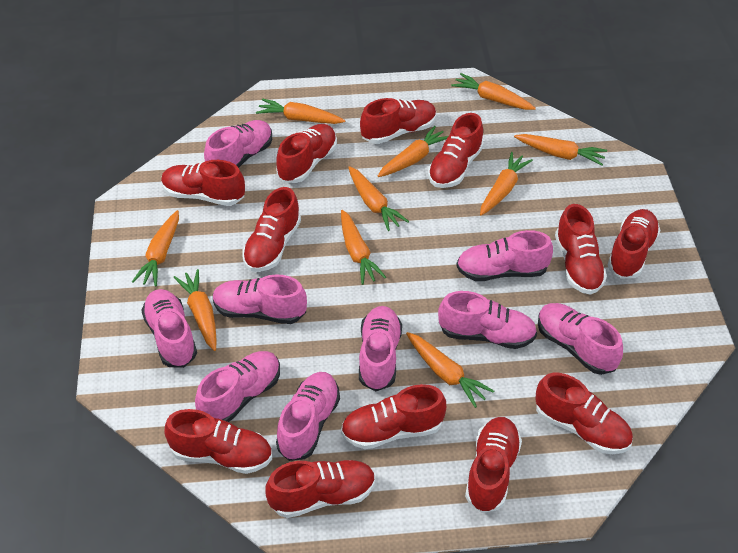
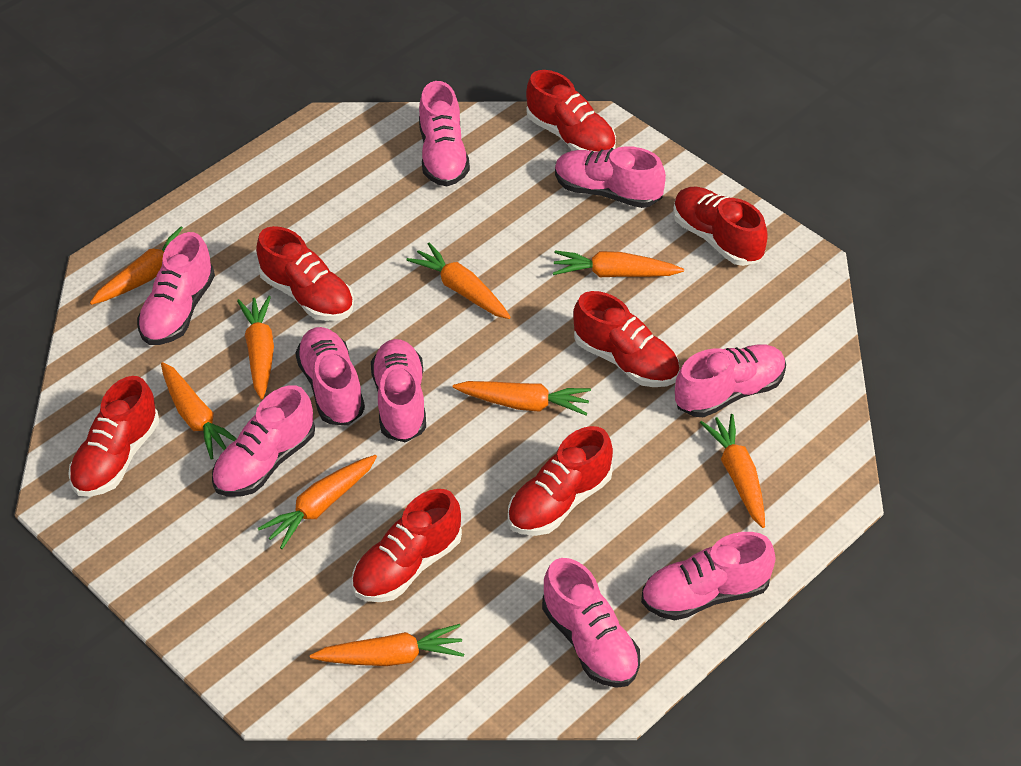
orange carrot: 10 -> 9
red shoe: 12 -> 7

